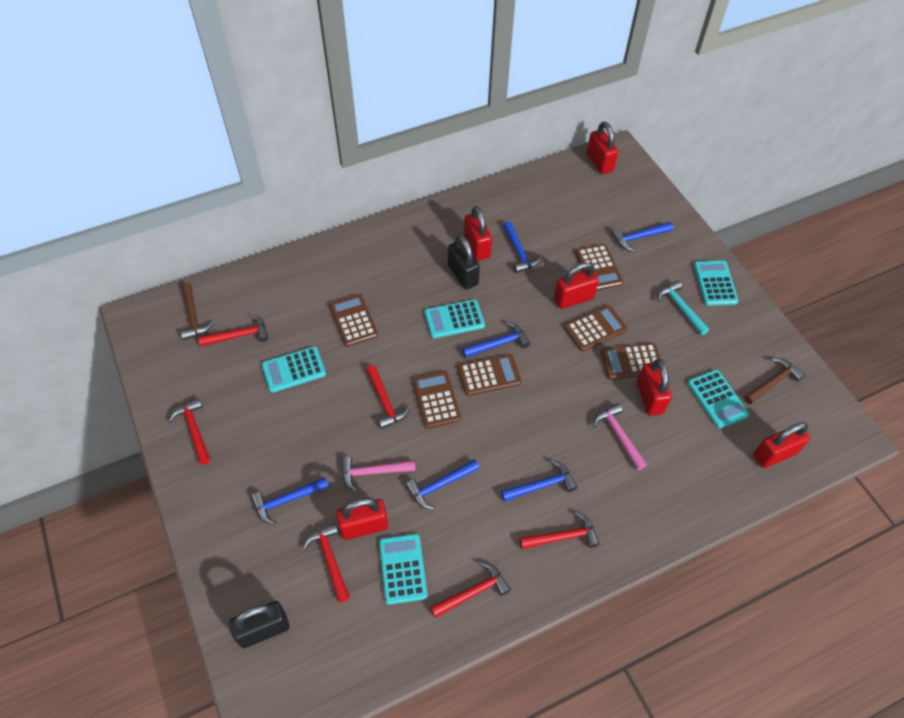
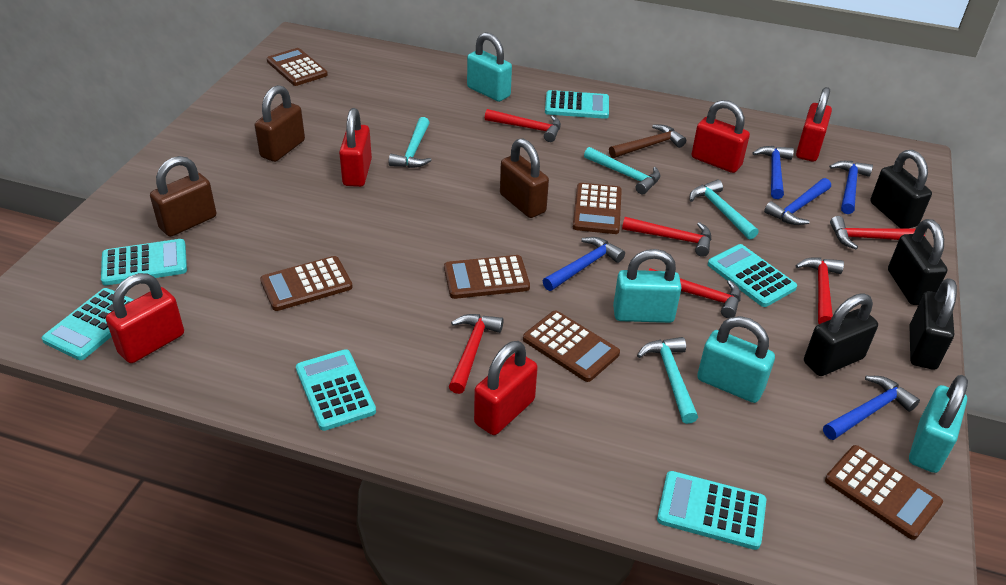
black padlock: 2 -> 4
blue hammer: 6 -> 5
brown hammer: 2 -> 1
brown padlock: 0 -> 3
pink hammer: 2 -> 0
red padlock: 6 -> 5
turquoise calculator: 5 -> 6
turquoise hammer: 1 -> 4
turquoise padlock: 0 -> 4

